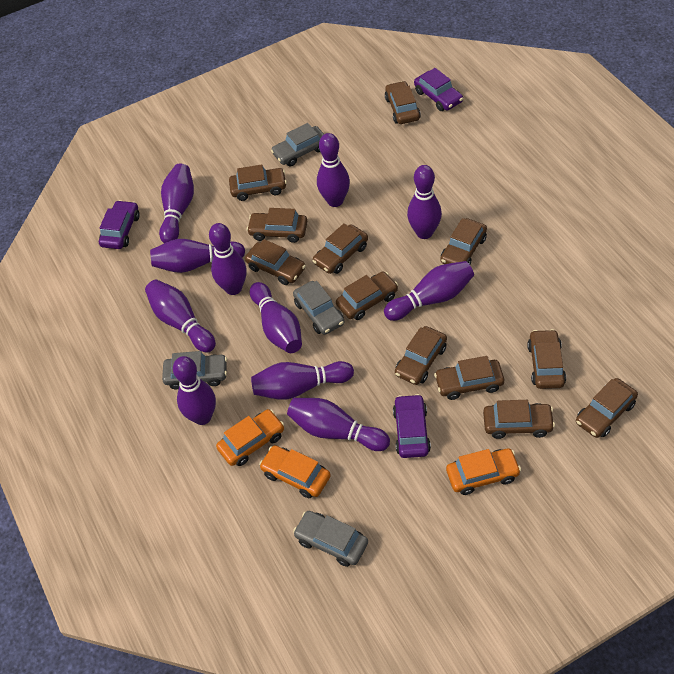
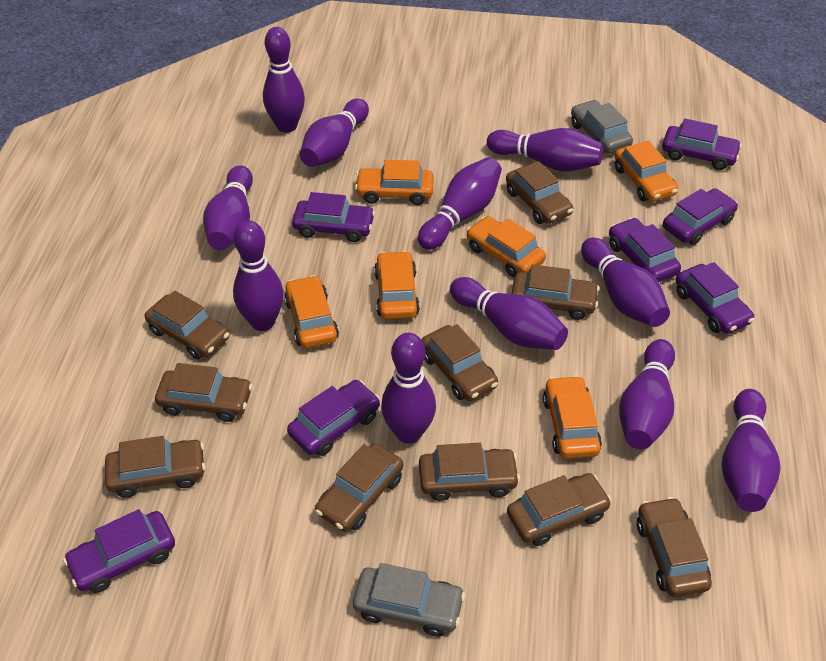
brown car: 12 -> 10
grey car: 4 -> 2
orange car: 3 -> 6
purple car: 3 -> 7

